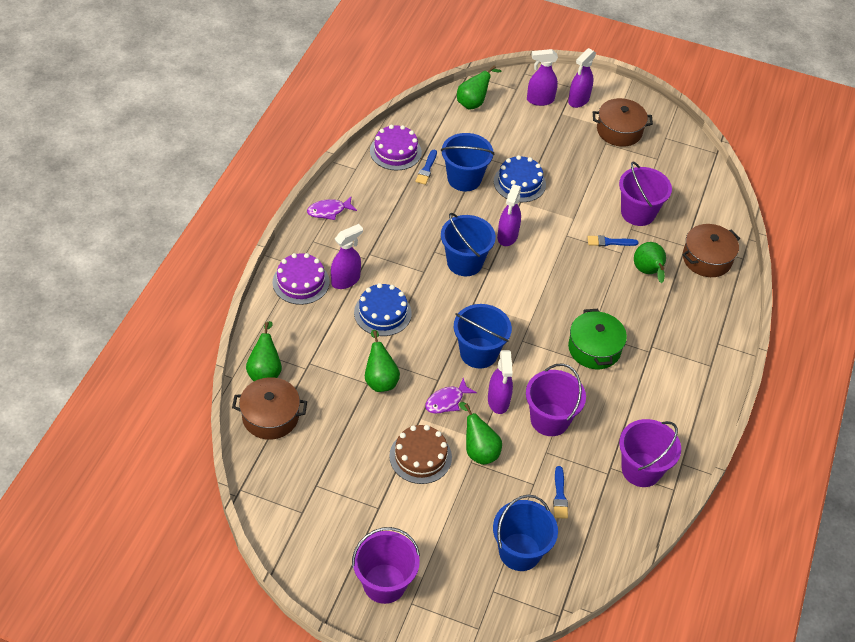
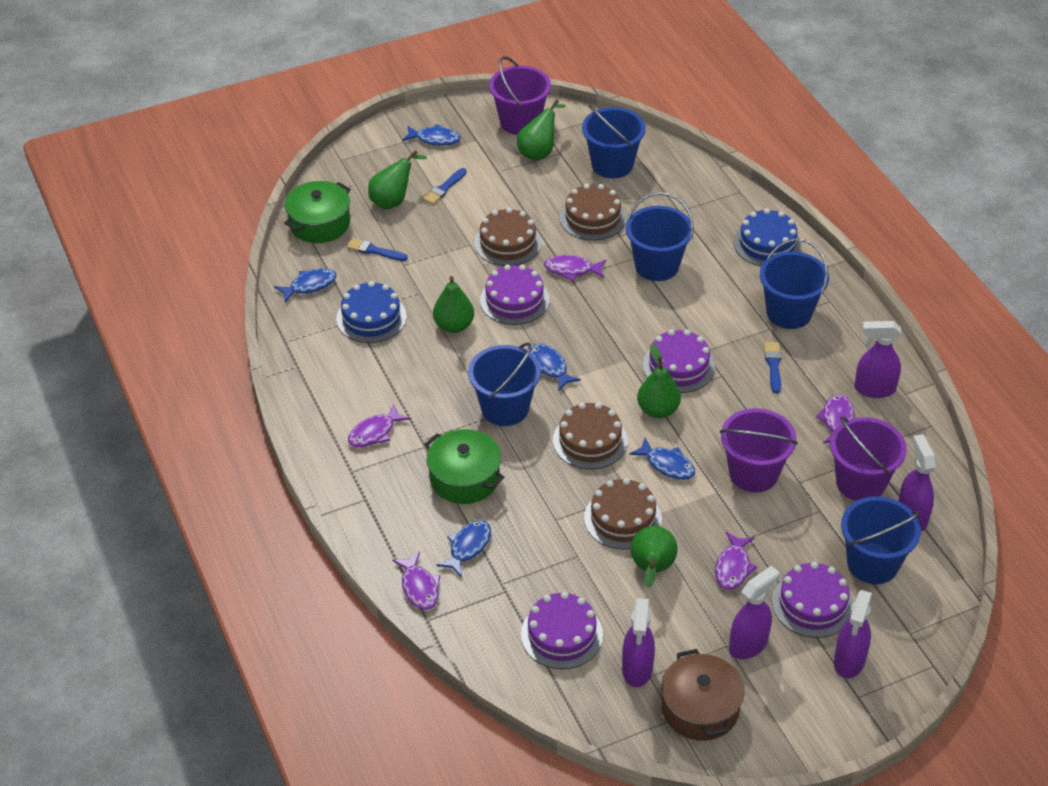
blue bucket: 4 -> 5
blue fish: 0 -> 5
brown cake: 1 -> 4
brown pot: 3 -> 1
green pot: 1 -> 2
purple bucket: 4 -> 3
purple cake: 2 -> 4
purple fish: 2 -> 5

